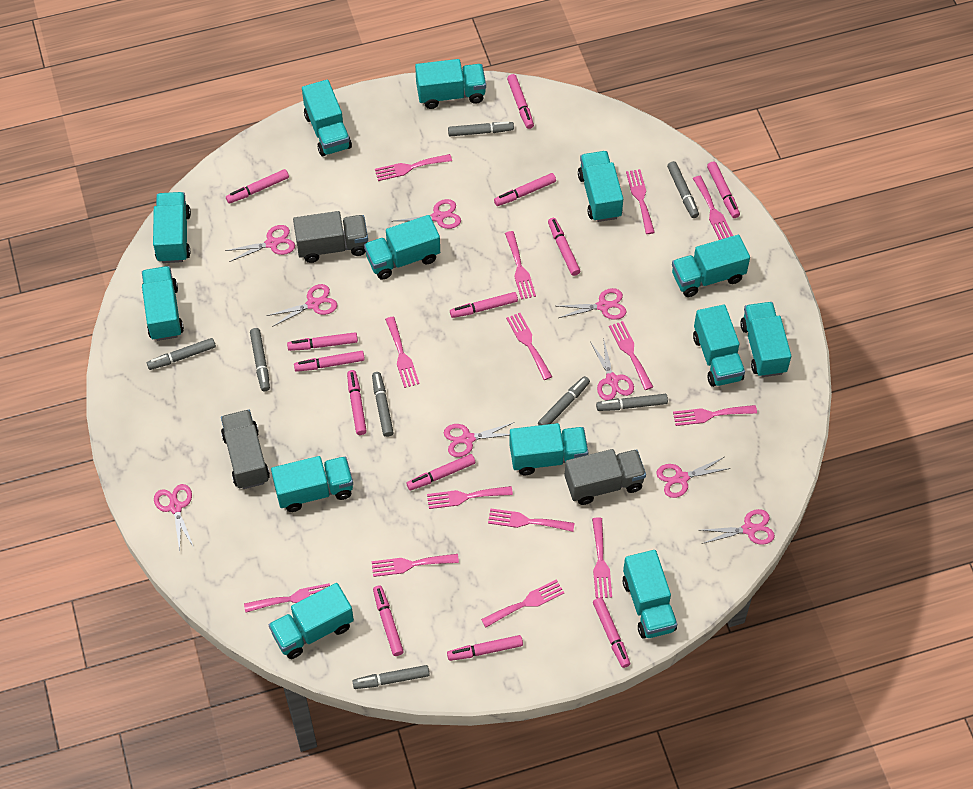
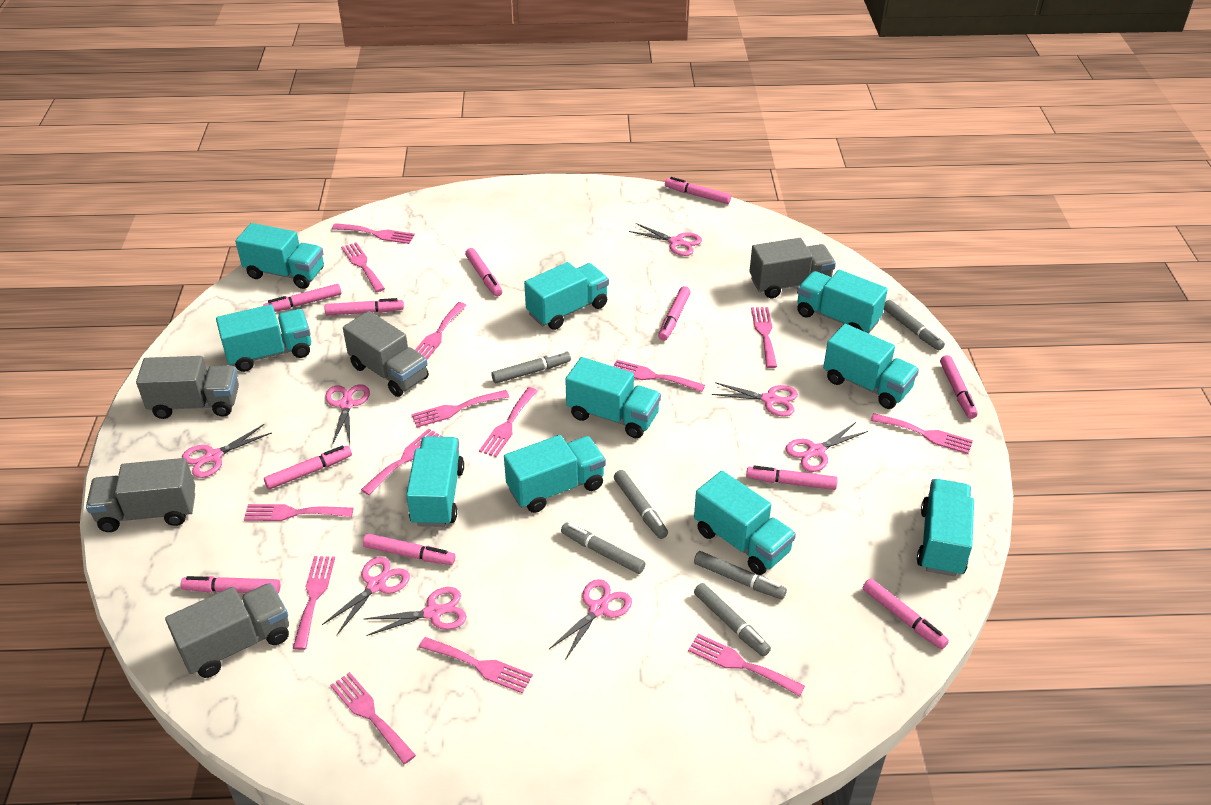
grey marker: 8 -> 6
grey truck: 3 -> 5
pink marker: 13 -> 11
pink scissors: 9 -> 8
turquoise truck: 13 -> 10

